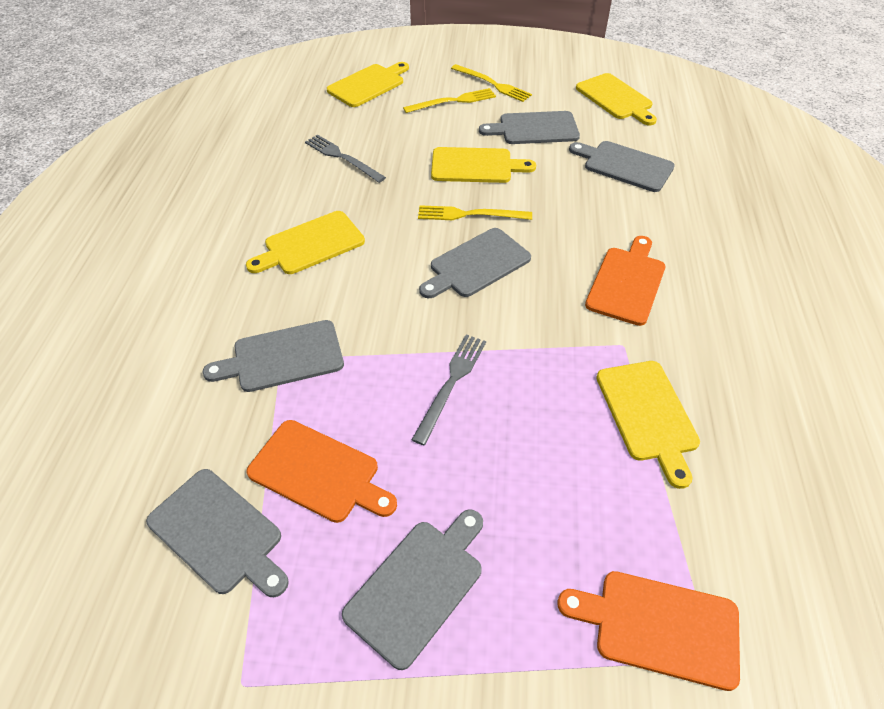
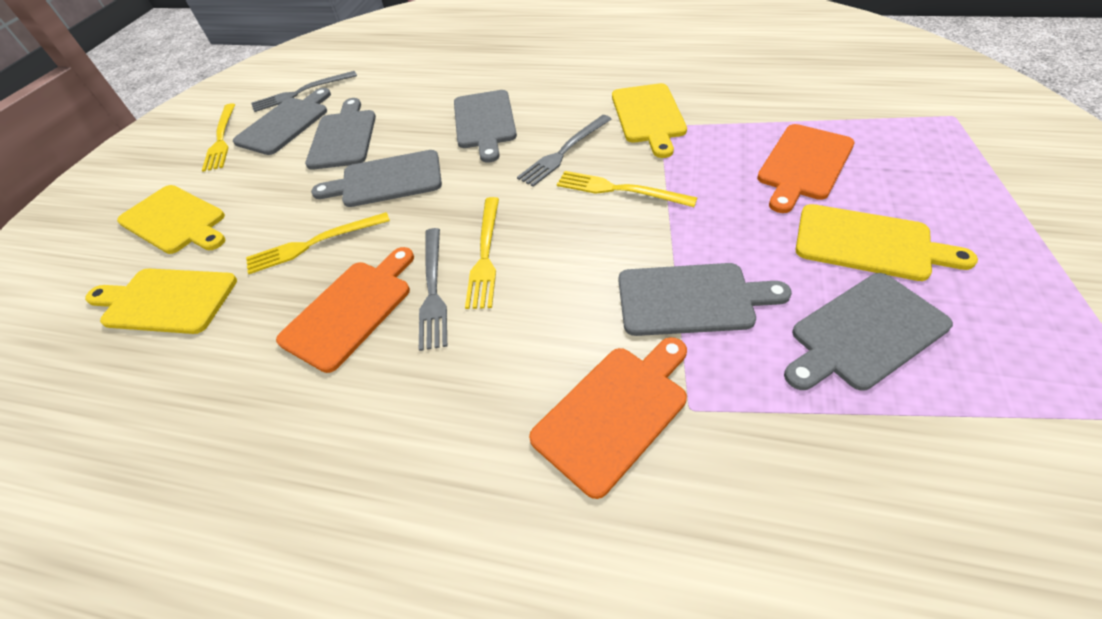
grey fork: 2 -> 3
yellow cutting board: 5 -> 4
yellow fork: 3 -> 4

